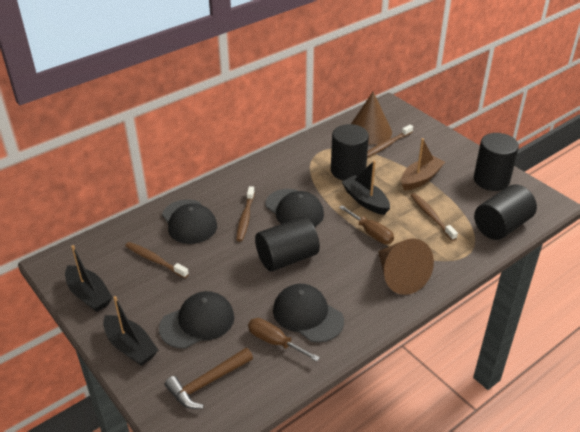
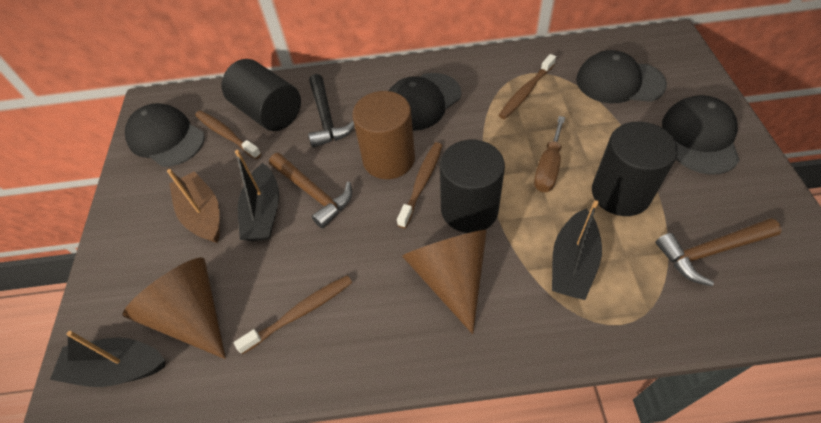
black cylinder: 4 -> 3
black hammer: 0 -> 1
brown cylinder: 0 -> 1
brown hammer: 1 -> 2
brown screwdriver: 2 -> 1

